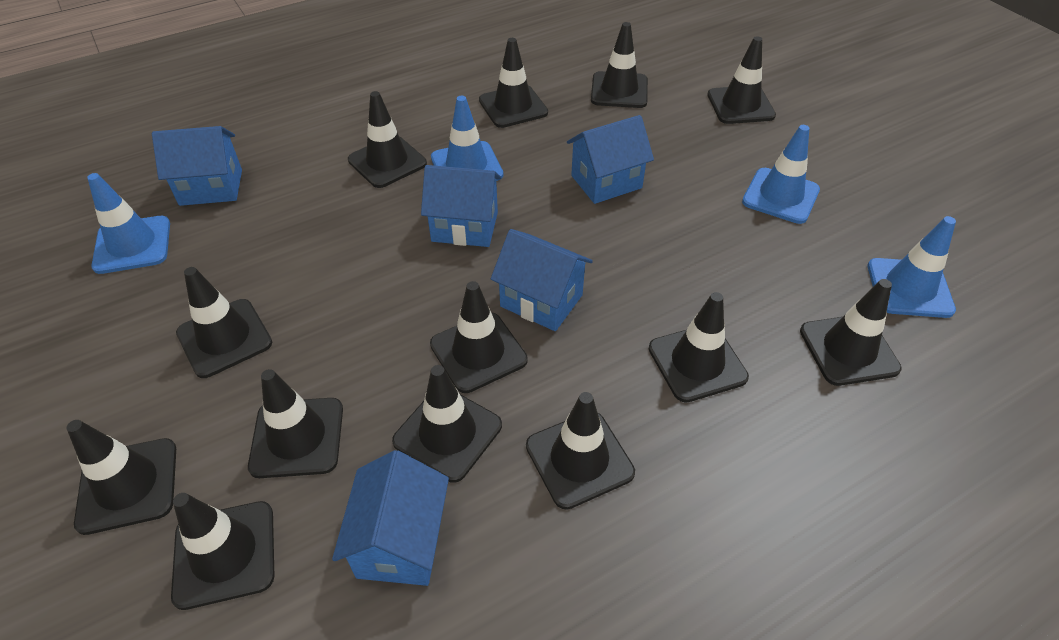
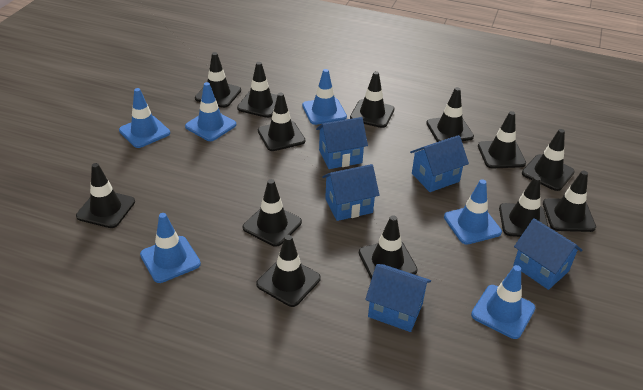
blue traffic cone: 4 -> 6

